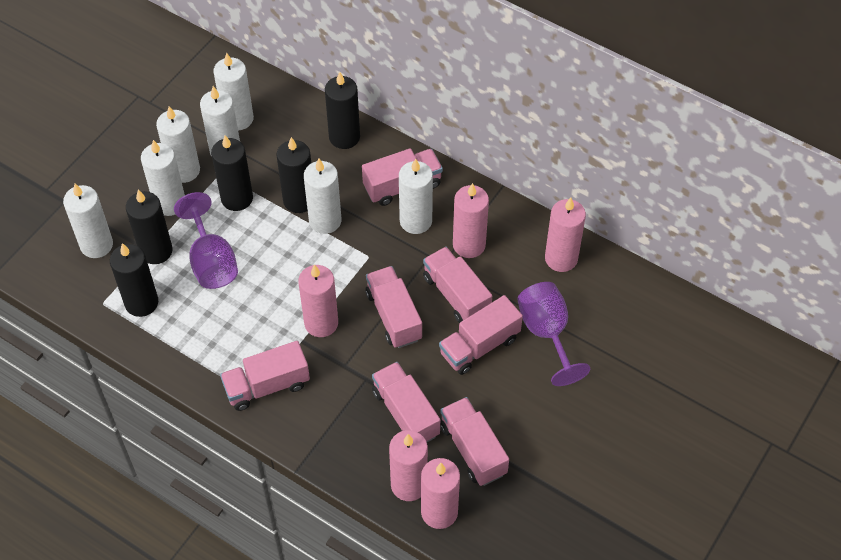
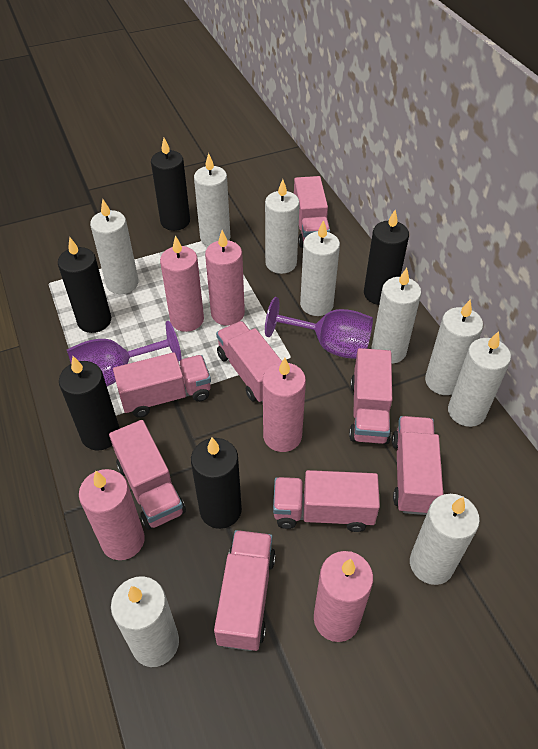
pink truck: 7 -> 8
white candle: 7 -> 9

